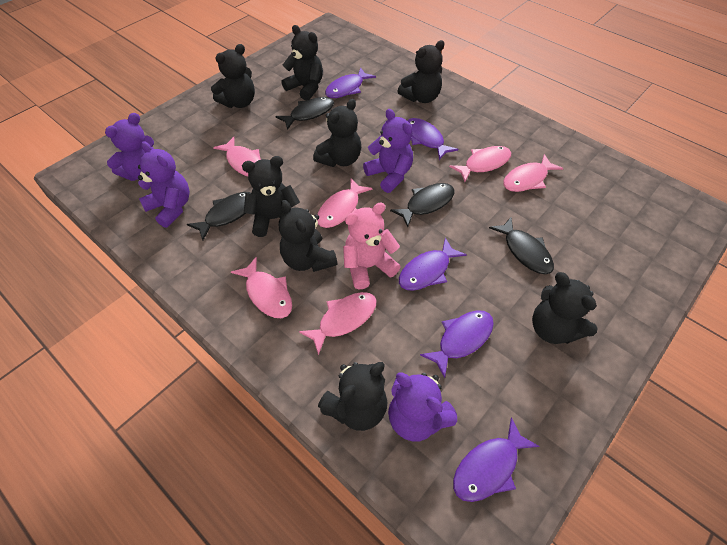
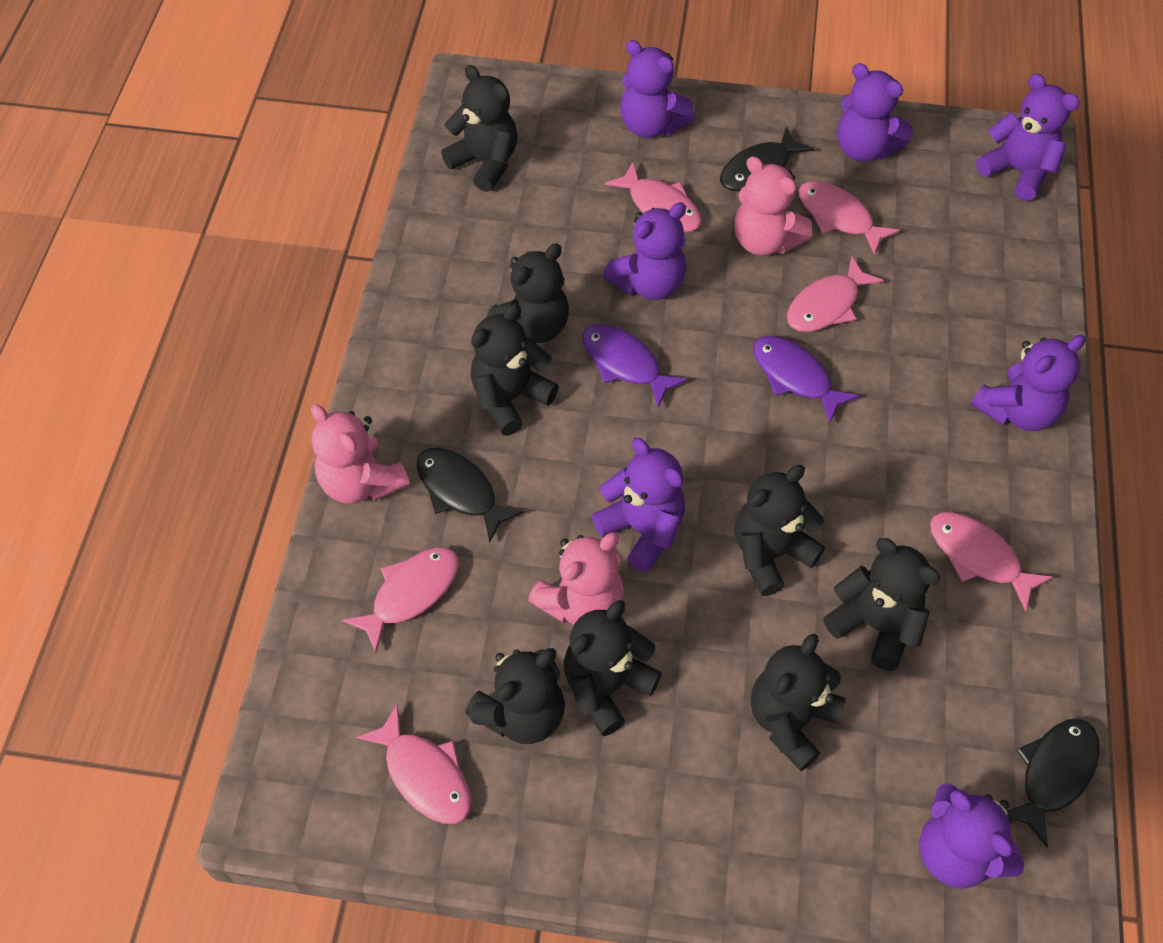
black fish: 4 -> 3
pink teddy bear: 1 -> 3
purple fish: 5 -> 2
purple teddy bear: 4 -> 7

